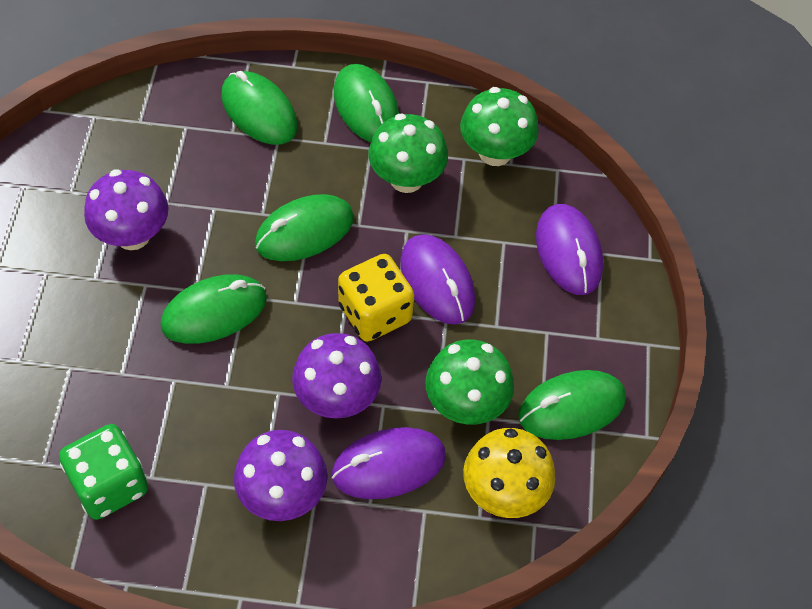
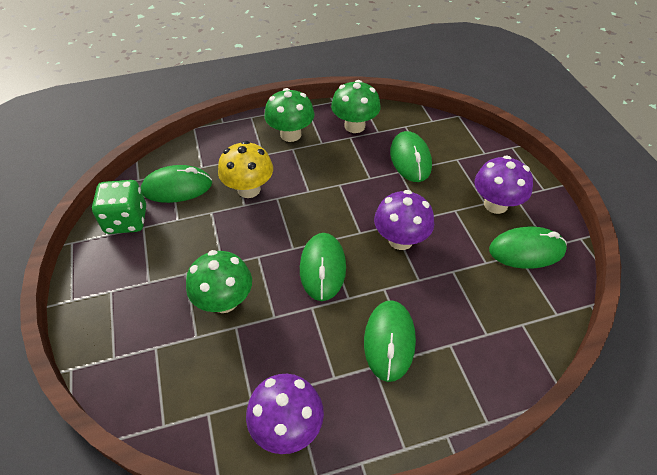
purple mouse: 3 -> 0
yellow dice: 1 -> 0

